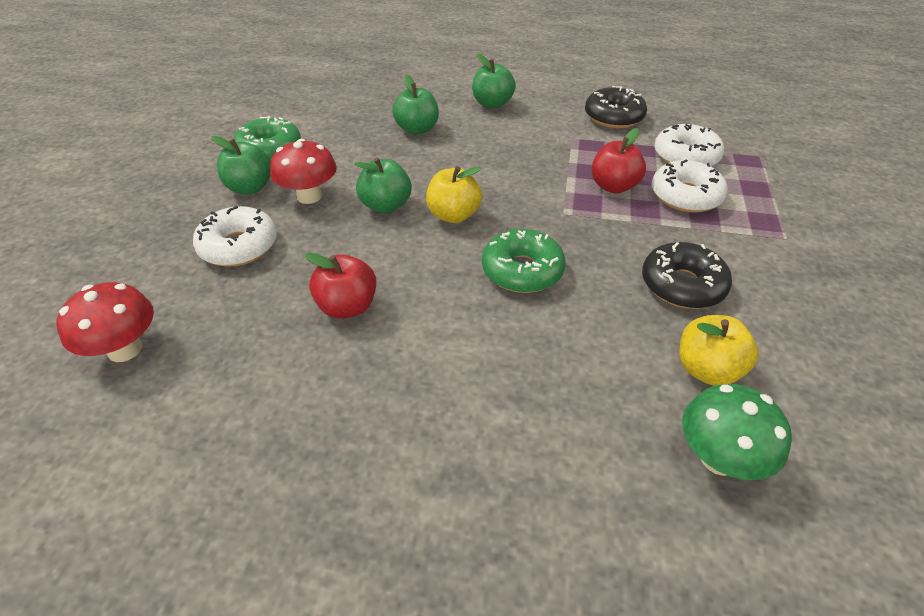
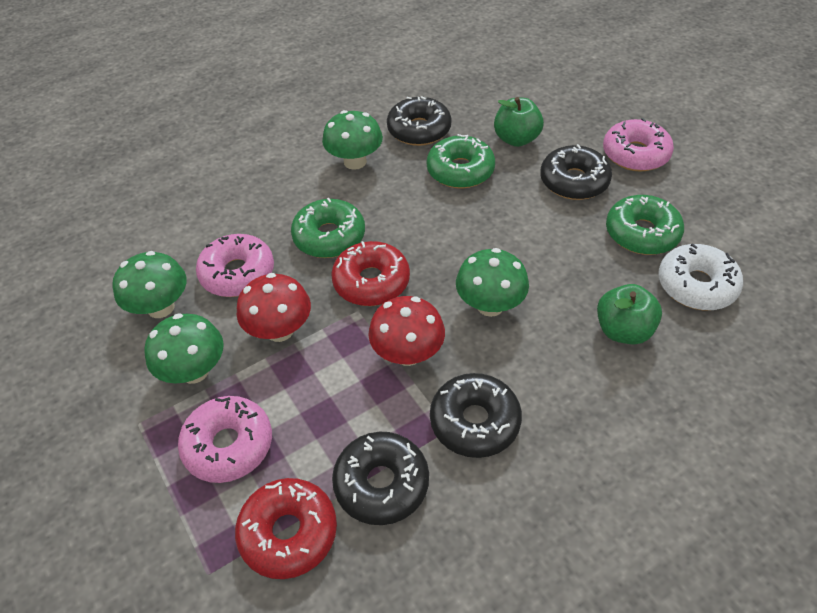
black donut: 2 -> 4
green apple: 4 -> 2
green donut: 2 -> 3
green mushroom: 1 -> 4
pink donut: 0 -> 3
red apple: 2 -> 0
red donut: 0 -> 2
white donut: 3 -> 1
yellow apple: 2 -> 0

